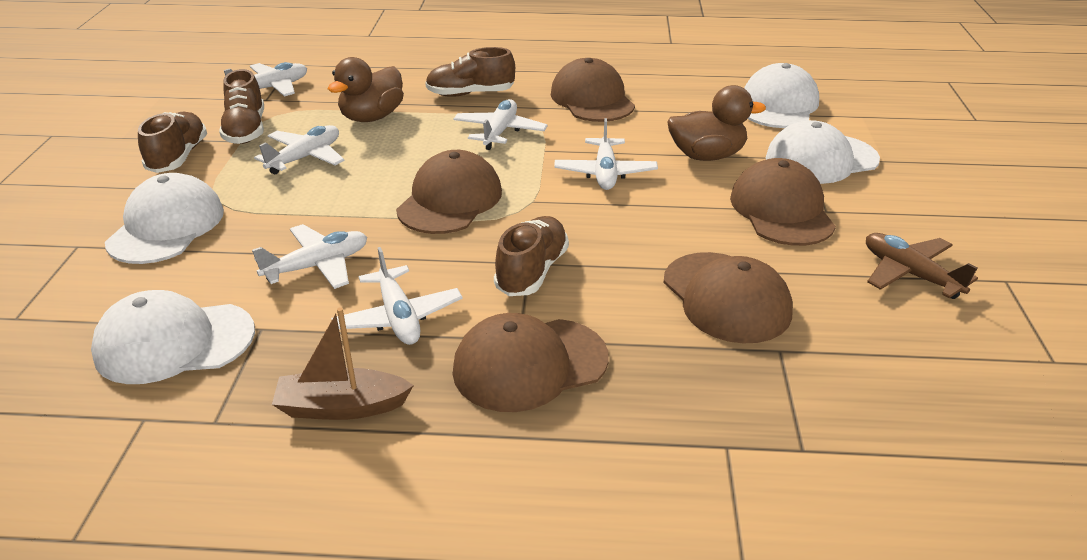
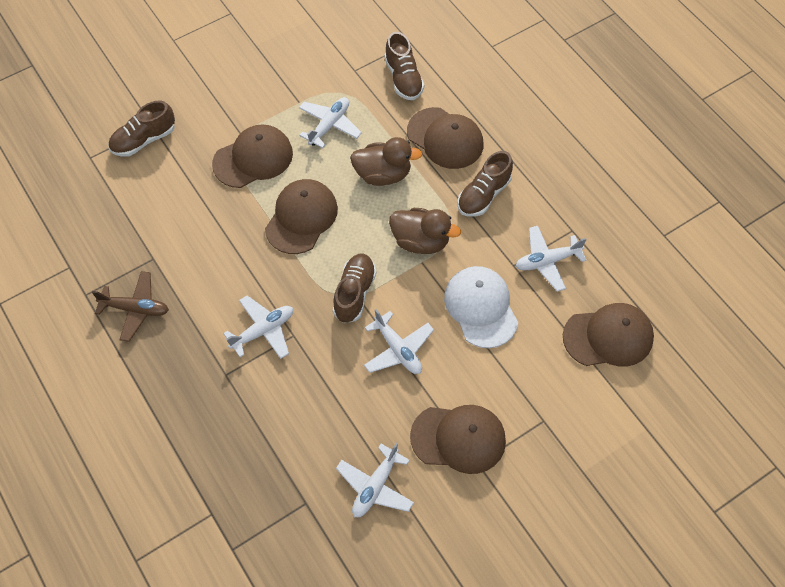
brown boat: 1 -> 0
white cap: 4 -> 1
white plane: 6 -> 5

